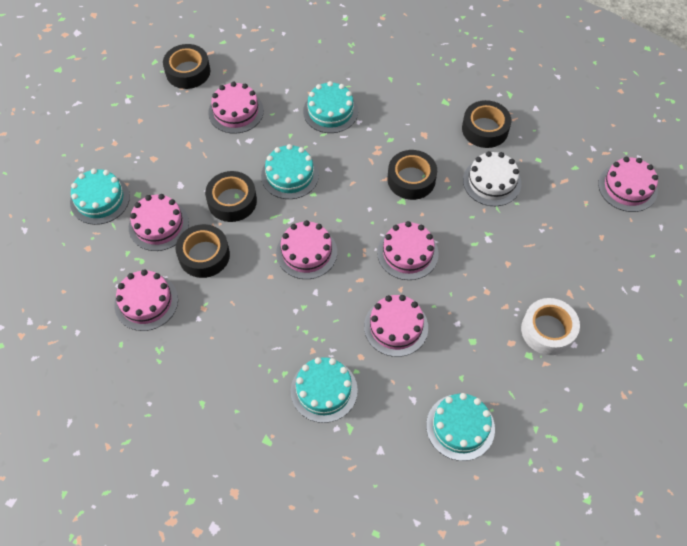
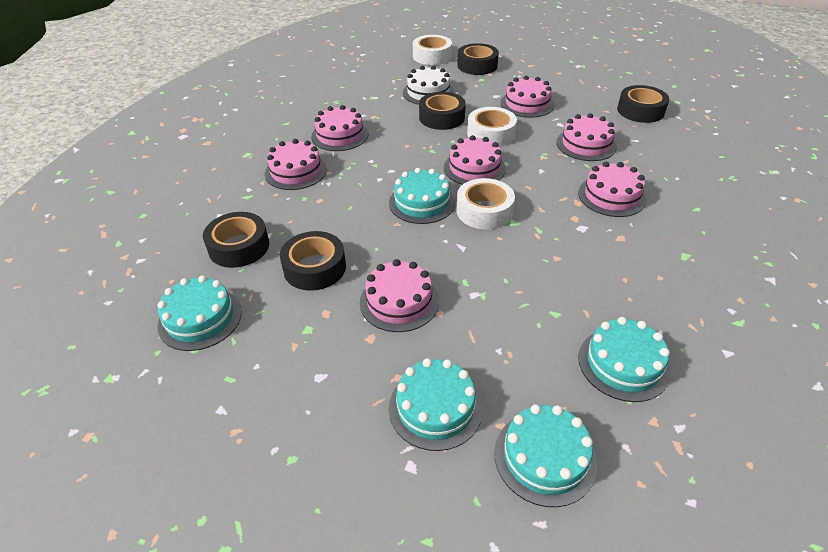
white tape: 1 -> 3

